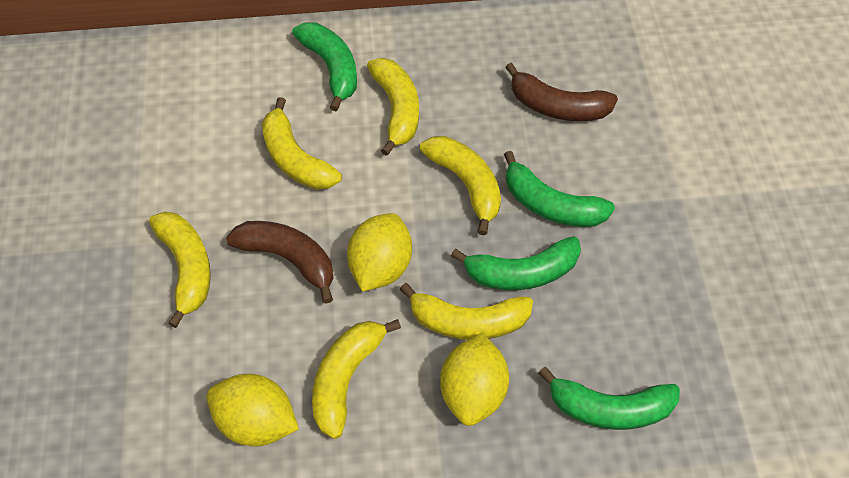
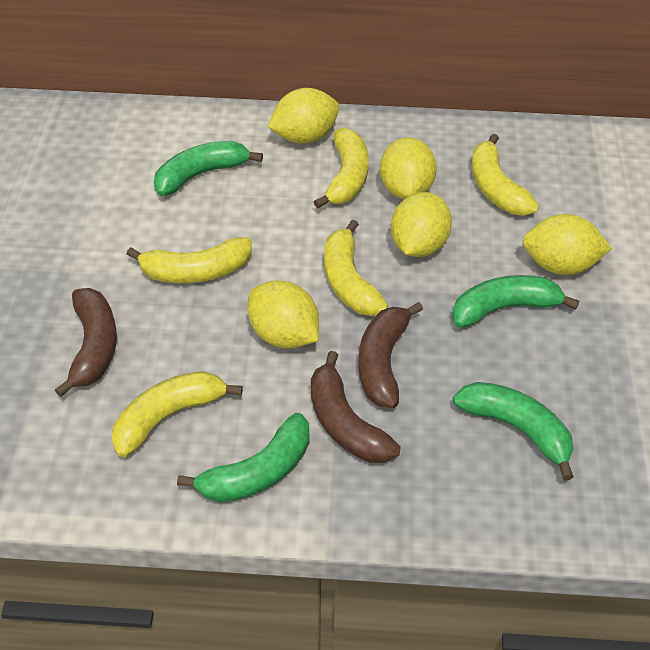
brown banana: 2 -> 3
yellow banana: 6 -> 5
yellow lemon: 3 -> 5

